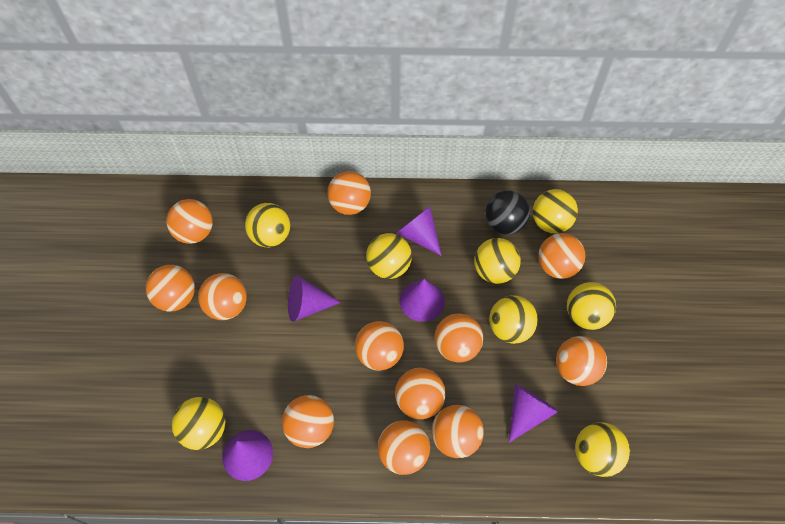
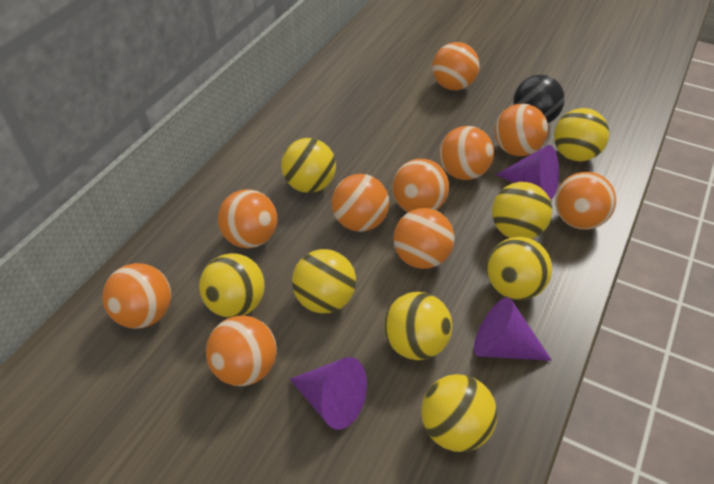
orange ball: 12 -> 10
purple cone: 5 -> 3

